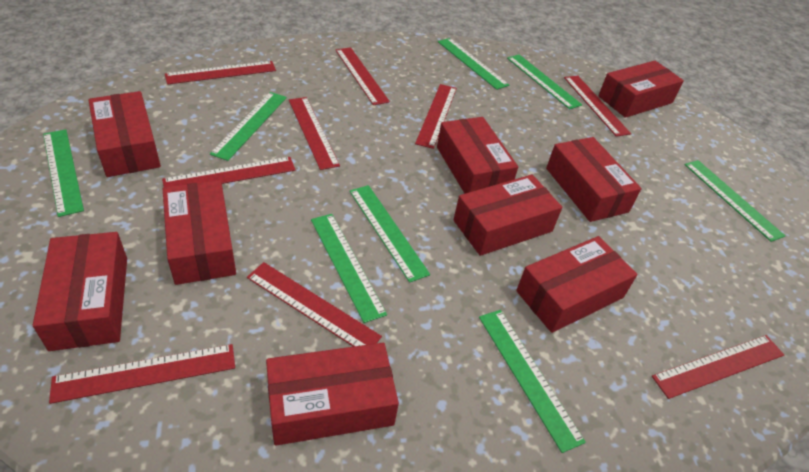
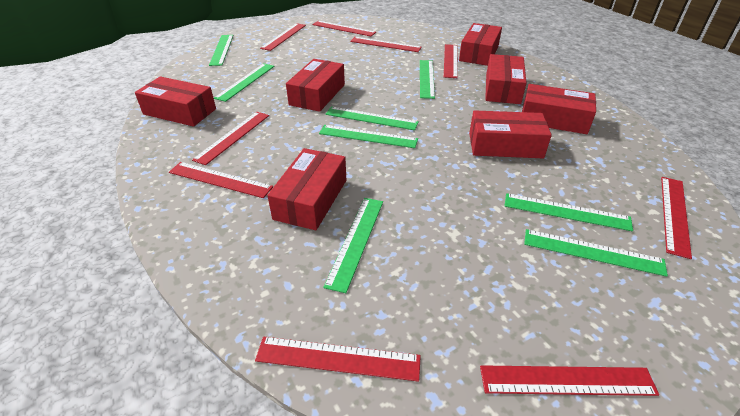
red box: 9 -> 7

